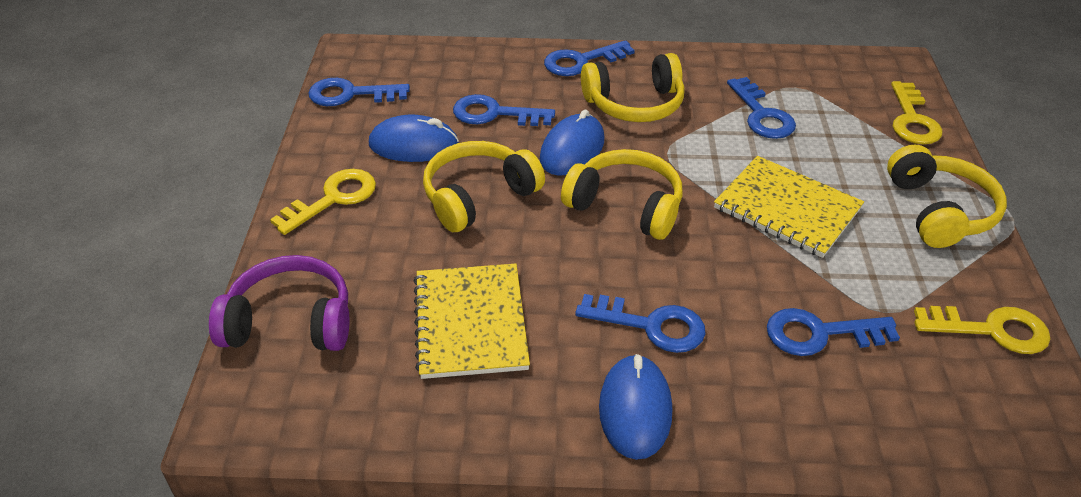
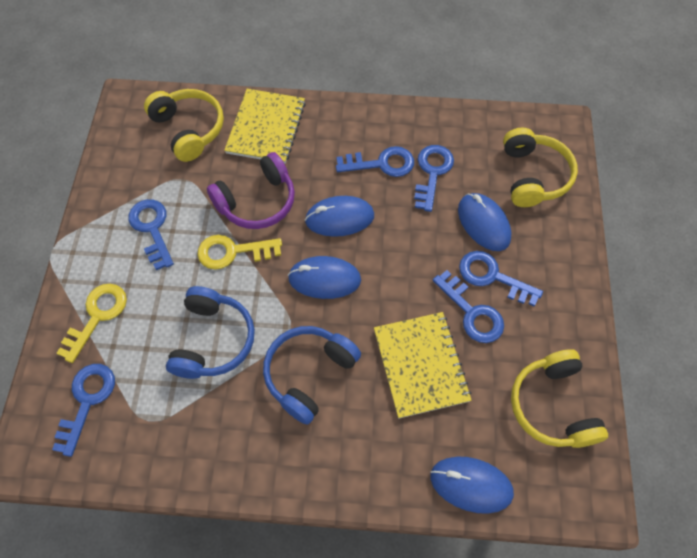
blue headphones: 0 -> 2
blue mouse: 3 -> 4
yellow headphones: 4 -> 3
yellow key: 3 -> 2

